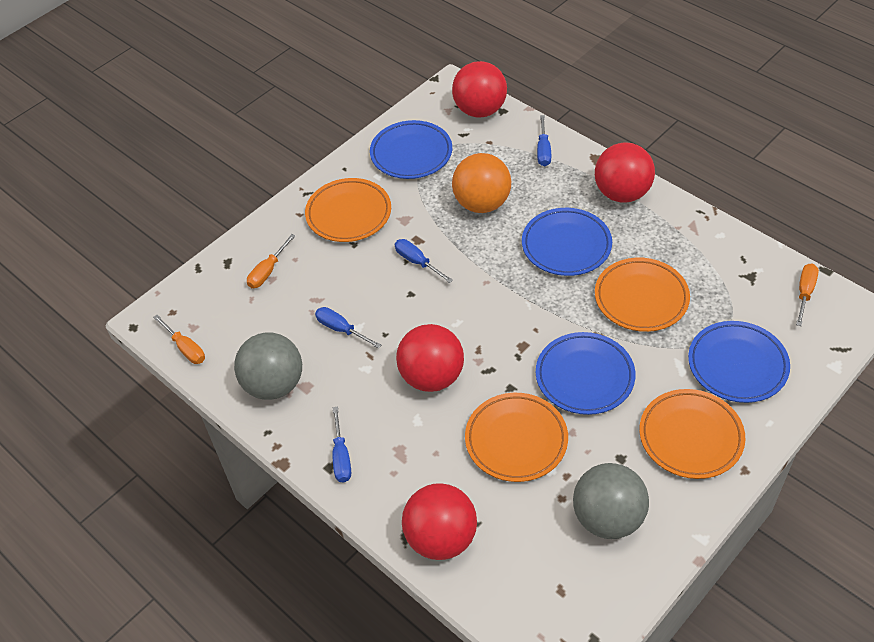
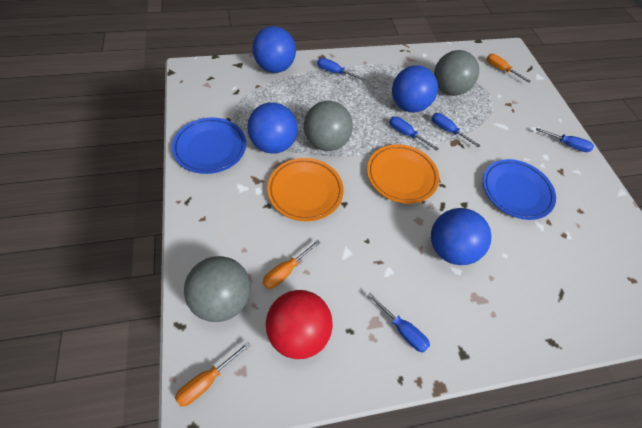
blue ball: 0 -> 4
blue plate: 4 -> 2
blue screwdriver: 4 -> 5
grey ball: 2 -> 3
orange ball: 1 -> 0
orange plate: 4 -> 2
red ball: 4 -> 1

